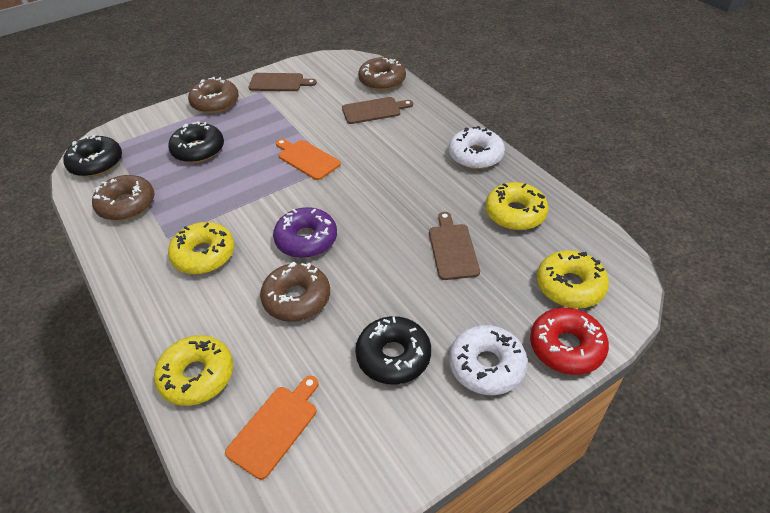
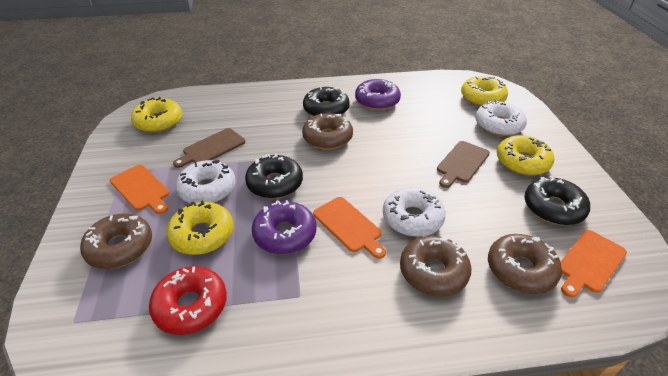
brown cutting board: 3 -> 2
orange cutting board: 2 -> 3
purple donut: 1 -> 2
white donut: 2 -> 3

